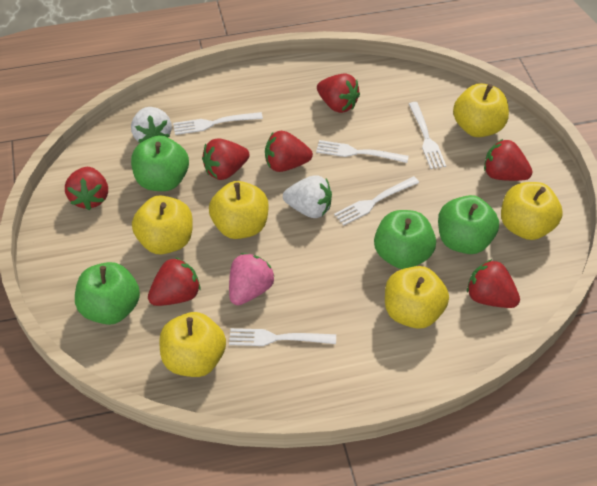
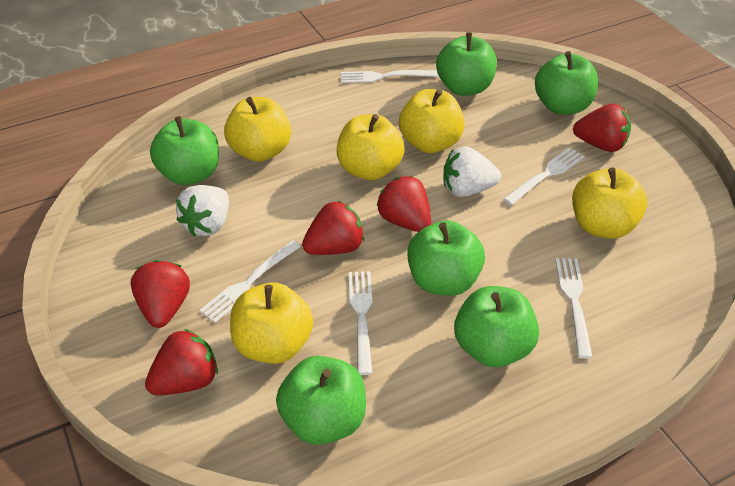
green apple: 4 -> 6
pink strawberry: 1 -> 0
red strawberry: 7 -> 5
yellow apple: 6 -> 5

